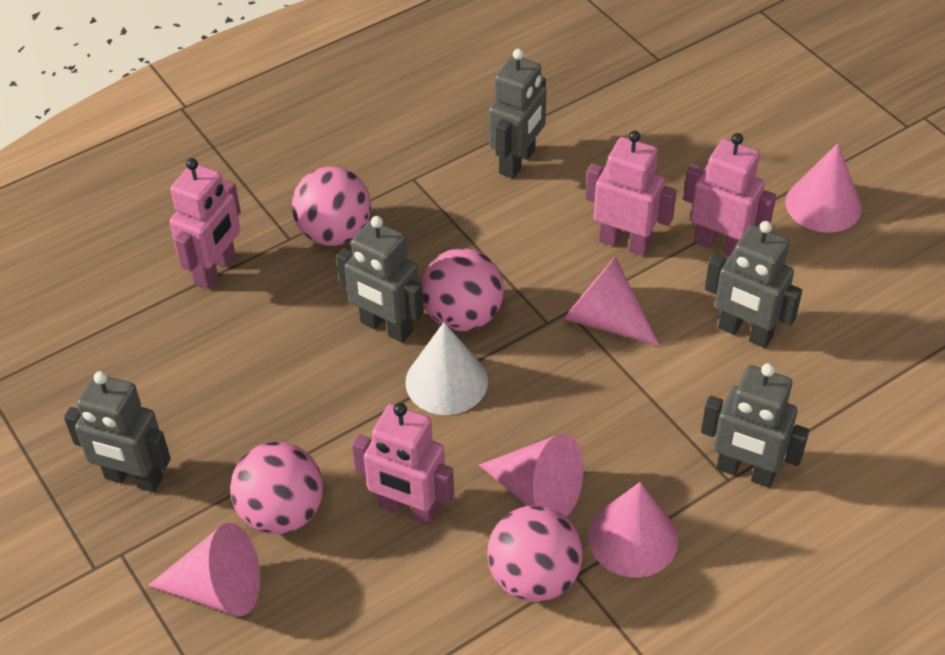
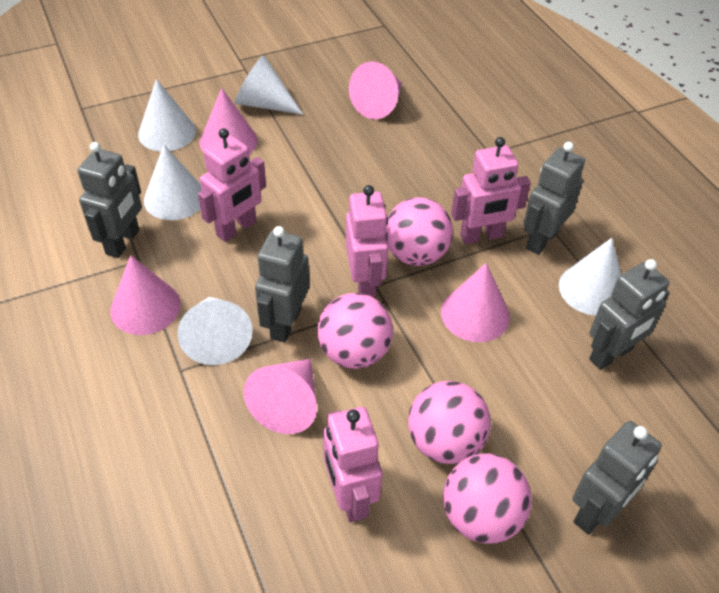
white cone: 1 -> 5

